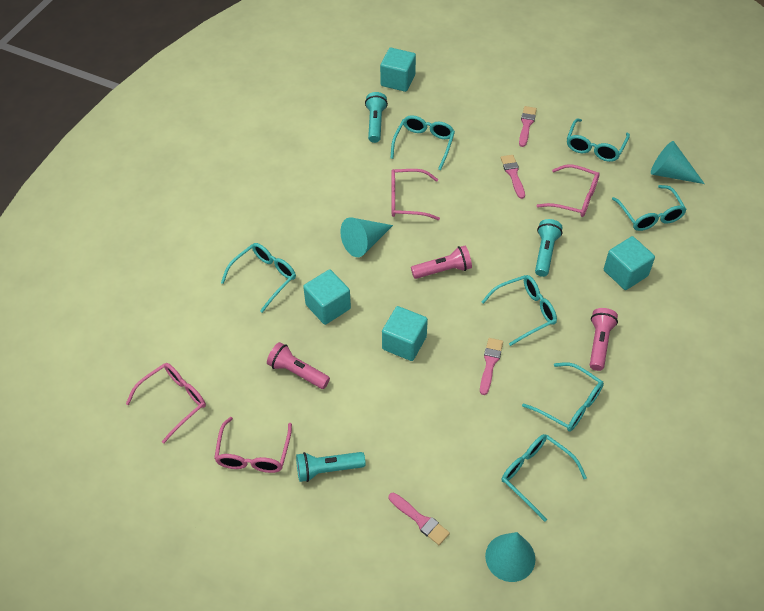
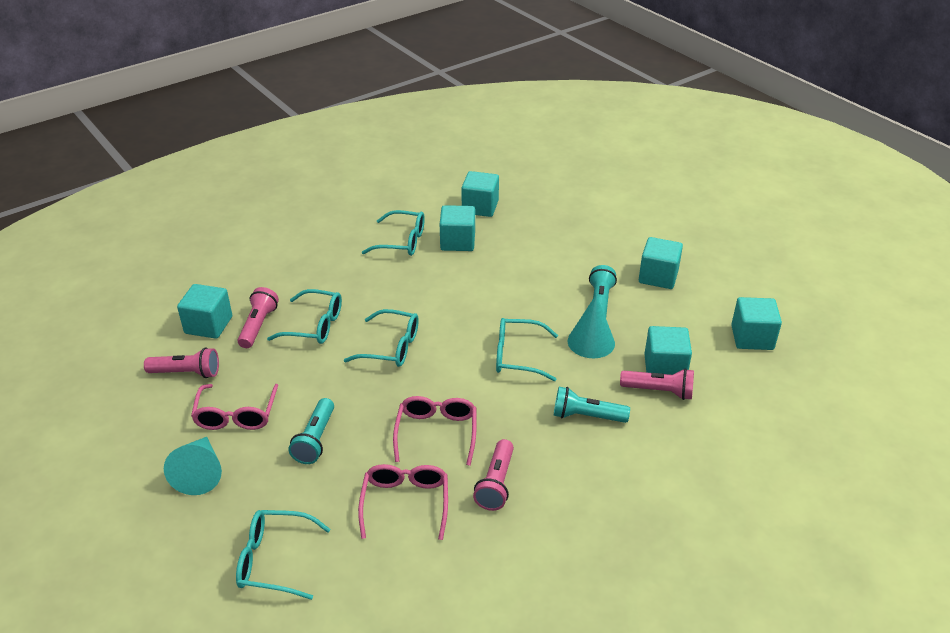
pink brush: 4 -> 0
pink flashlight: 3 -> 4
pink glasses: 4 -> 3
turquoise cone: 3 -> 2
turquoise cube: 4 -> 6
turquoise glasses: 7 -> 5

